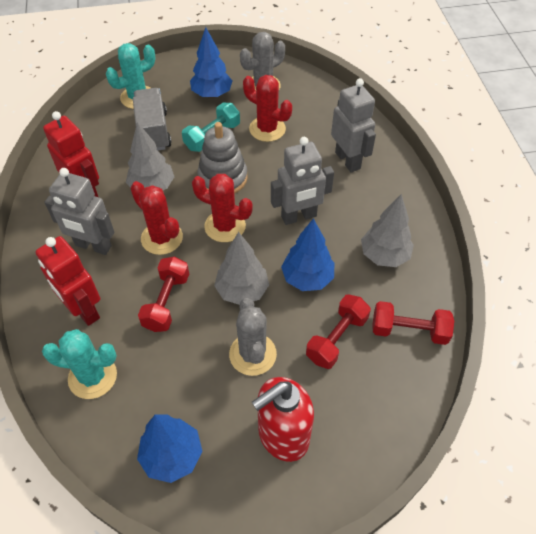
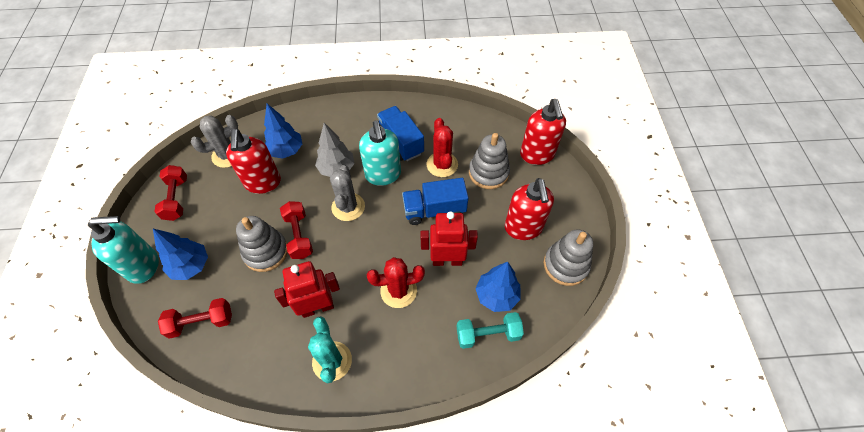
blue truck: 0 -> 2
grey robot: 3 -> 0
grey stacking toy: 1 -> 3
grey tree: 3 -> 1
grey truck: 1 -> 0
red cactus: 3 -> 2
red soap dispenser: 1 -> 3
turquoise cactus: 2 -> 1
turquoise soap dispenser: 0 -> 2

